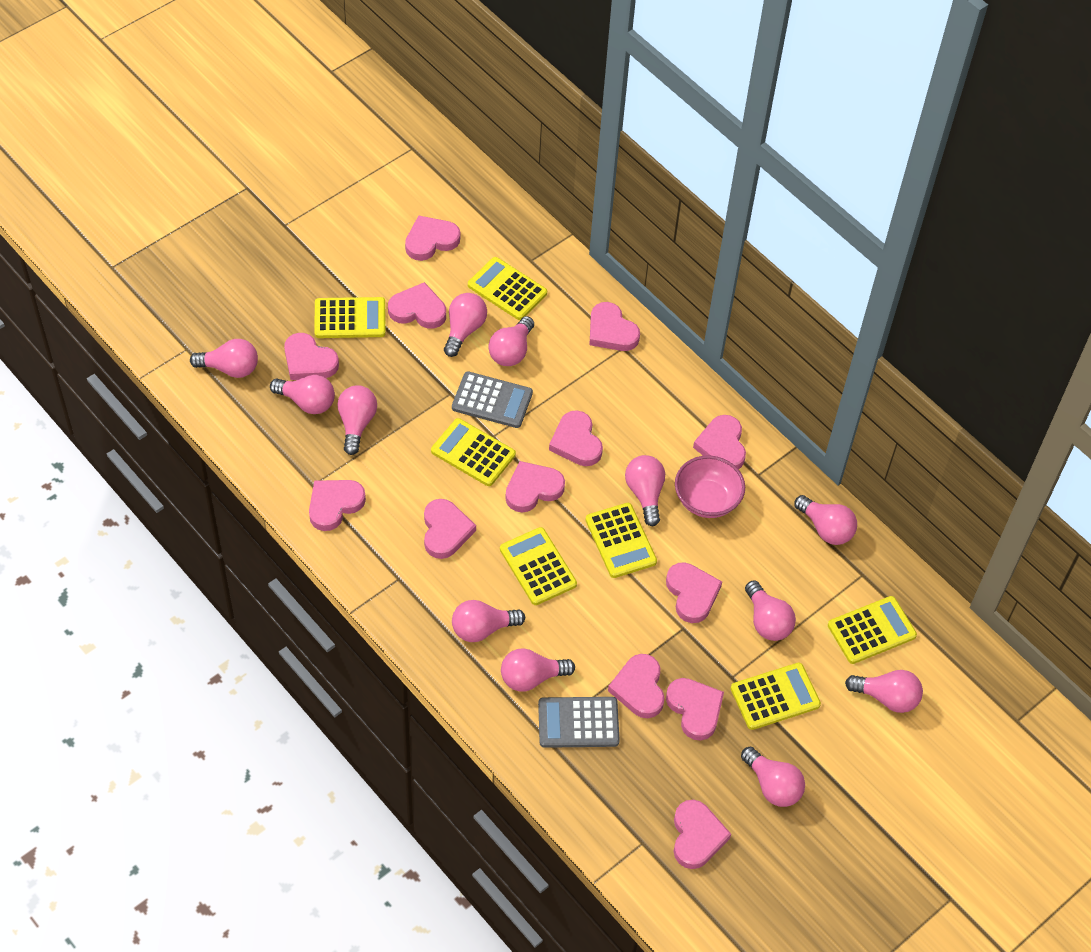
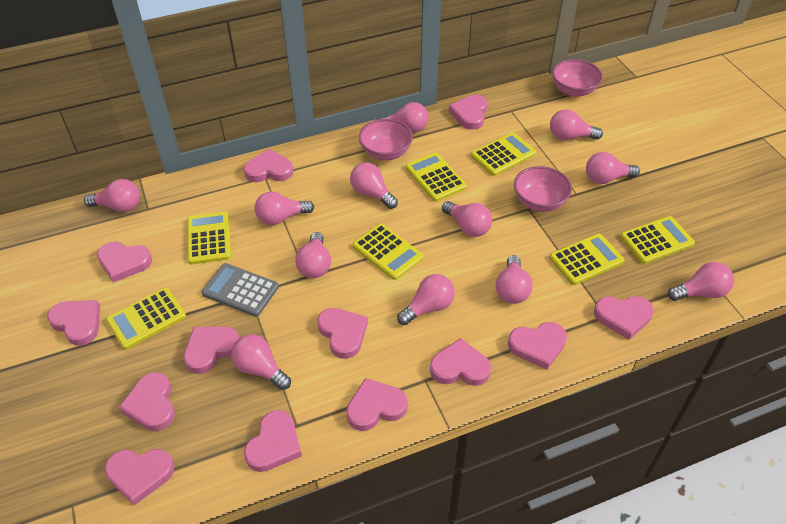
grey calculator: 2 -> 1
pink bowl: 1 -> 3

